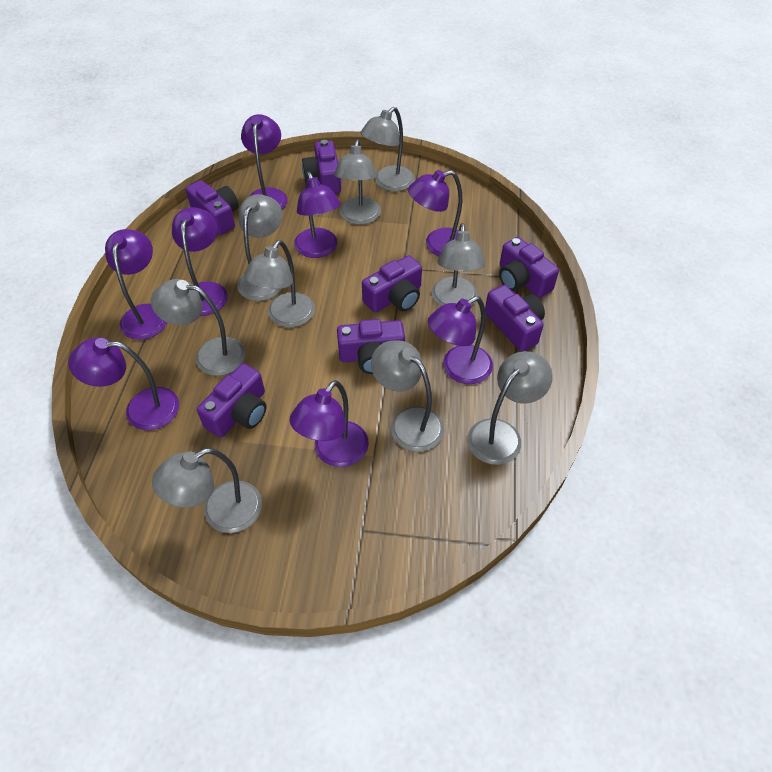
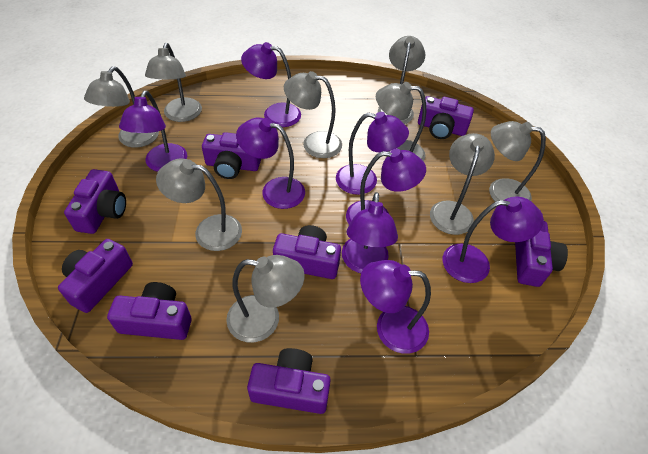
purple camera: 7 -> 8

